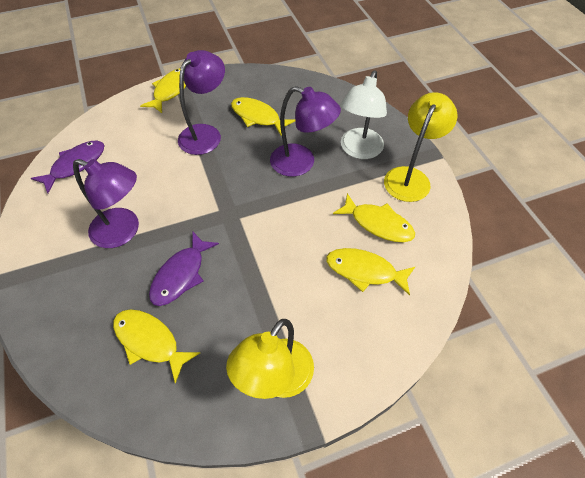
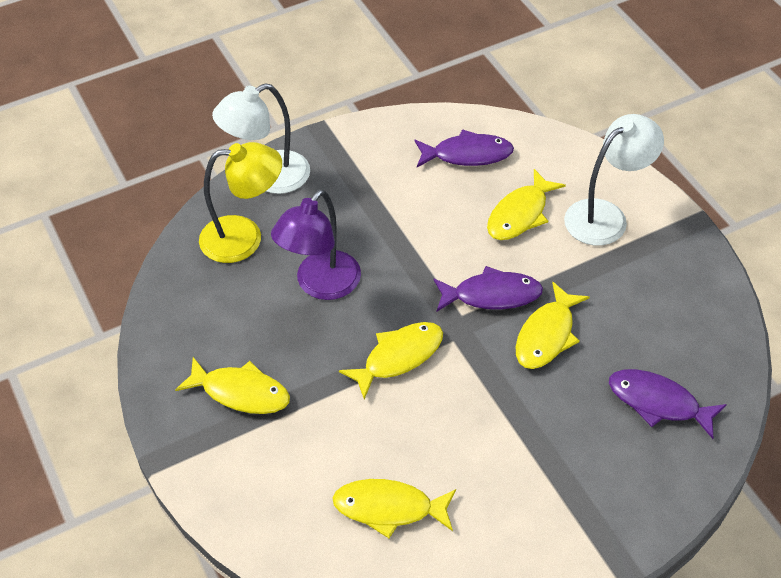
purple fish: 2 -> 3
purple lamp: 3 -> 1
white lamp: 1 -> 2
yellow lamp: 2 -> 1

